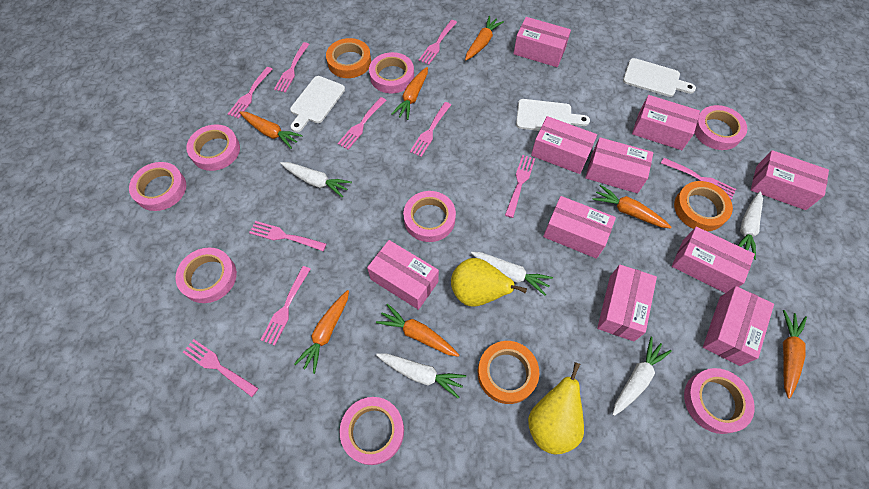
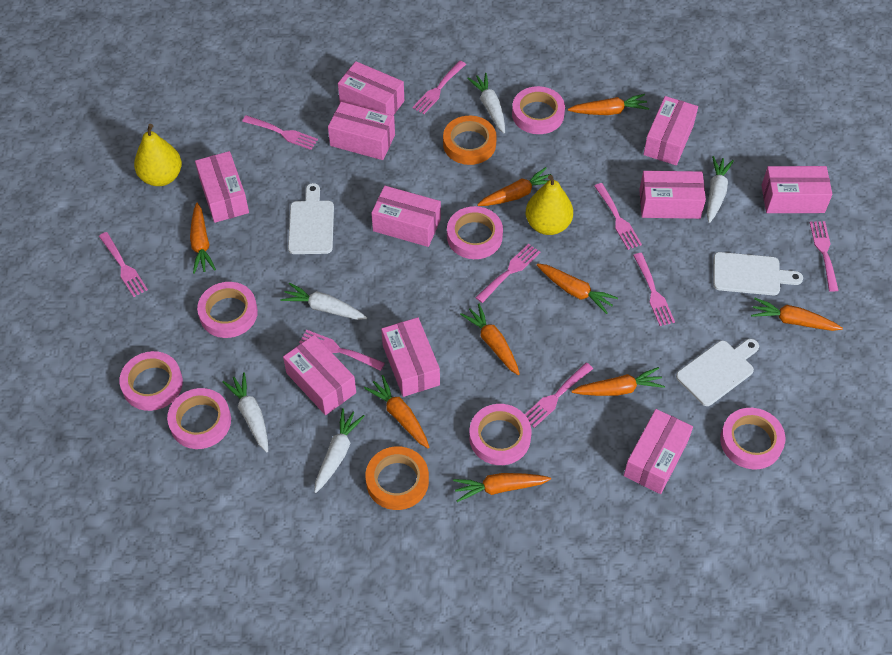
orange carrot: 7 -> 9
orange tape: 3 -> 2
pink fork: 10 -> 9
pink tape: 8 -> 7

